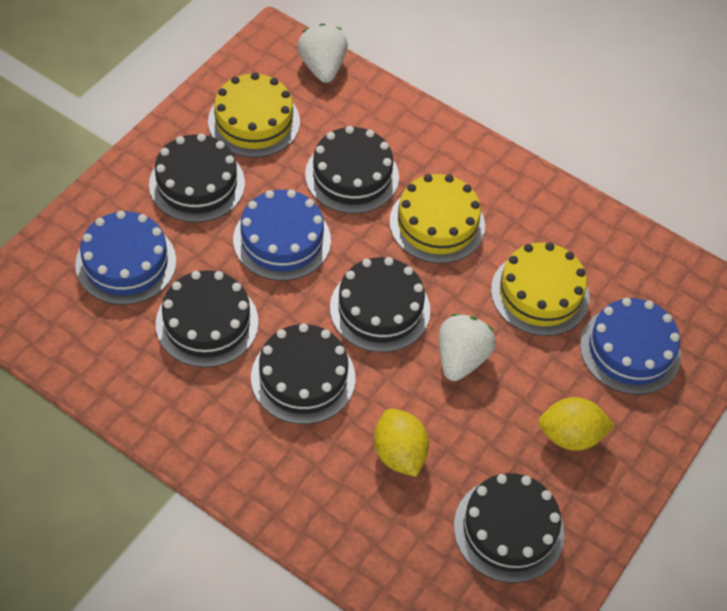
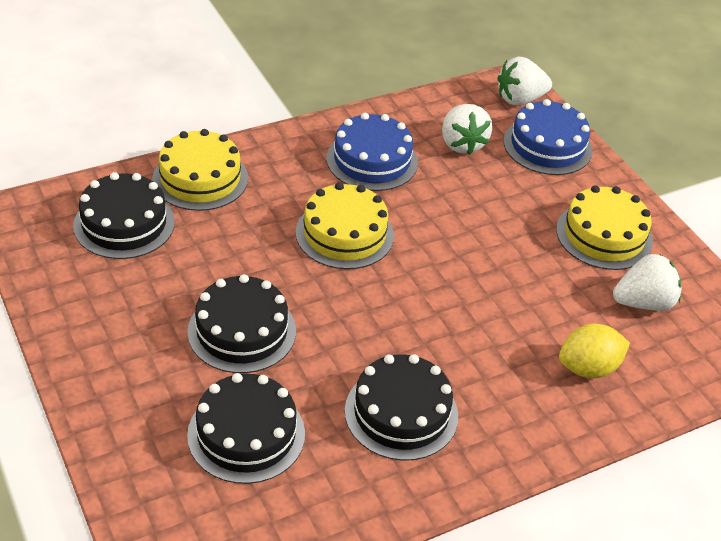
black cake: 6 -> 4
blue cake: 3 -> 2
white strawberry: 2 -> 3
yellow lemon: 2 -> 1

